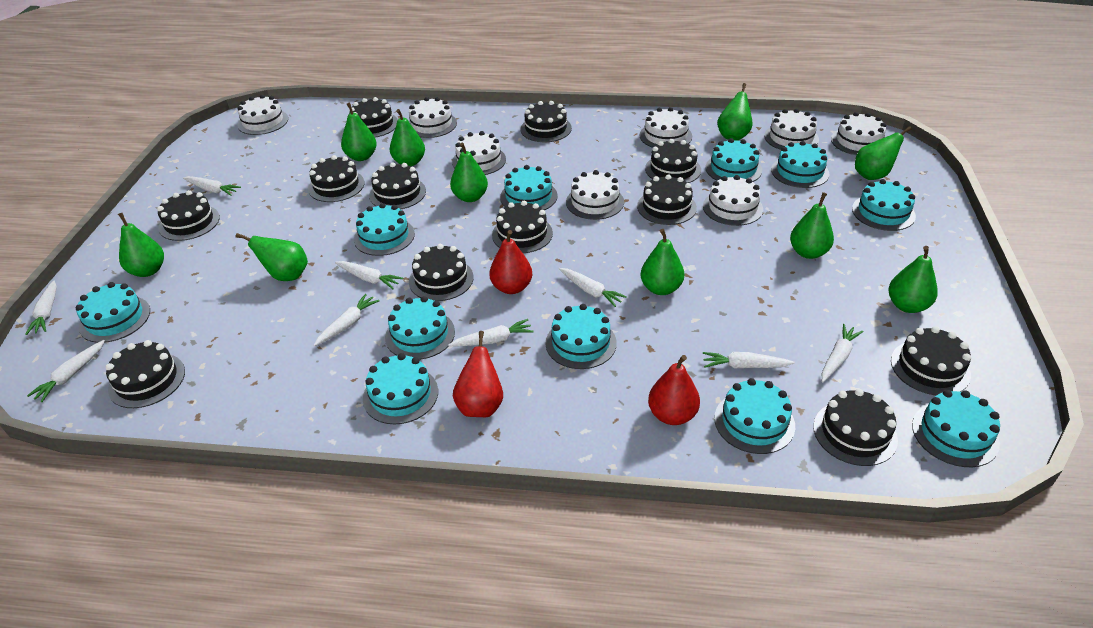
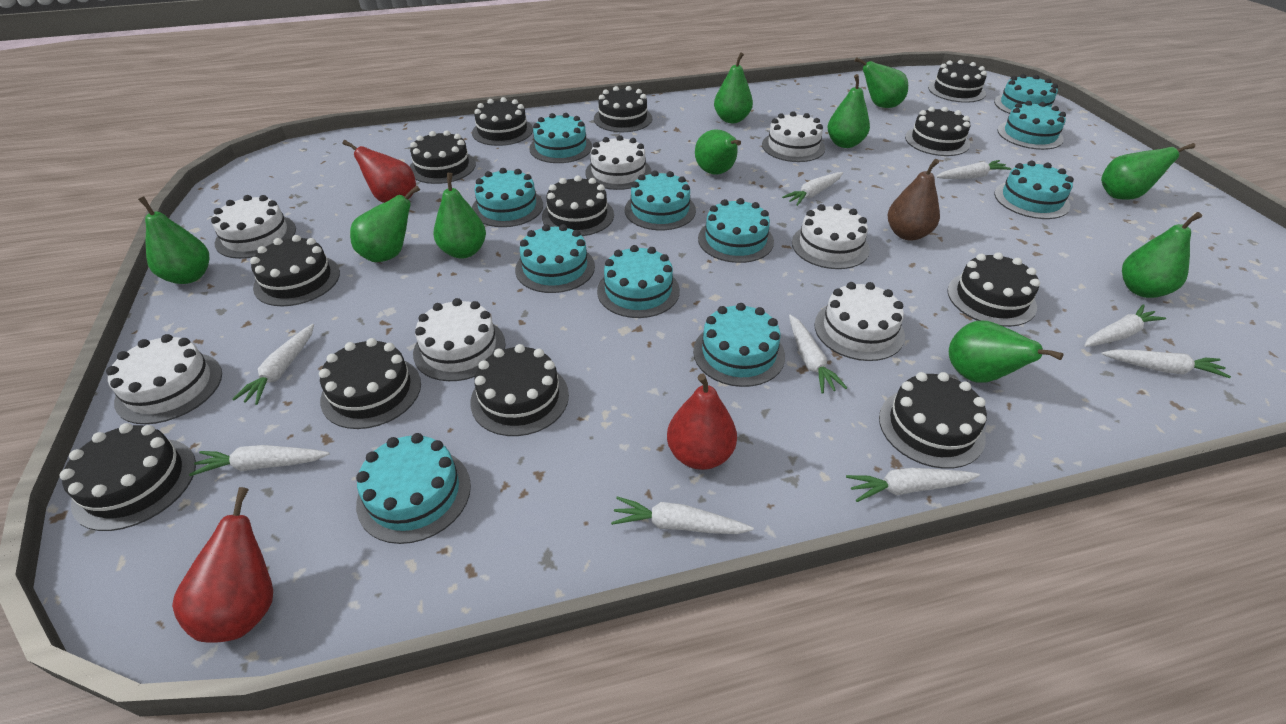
brown pear: 0 -> 1
white cake: 8 -> 7

